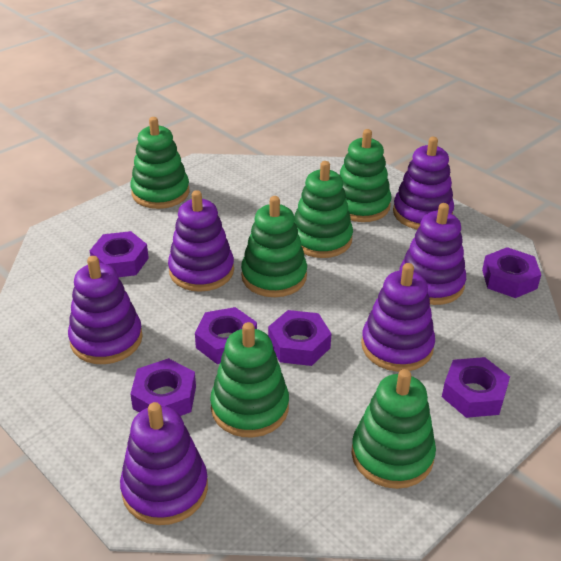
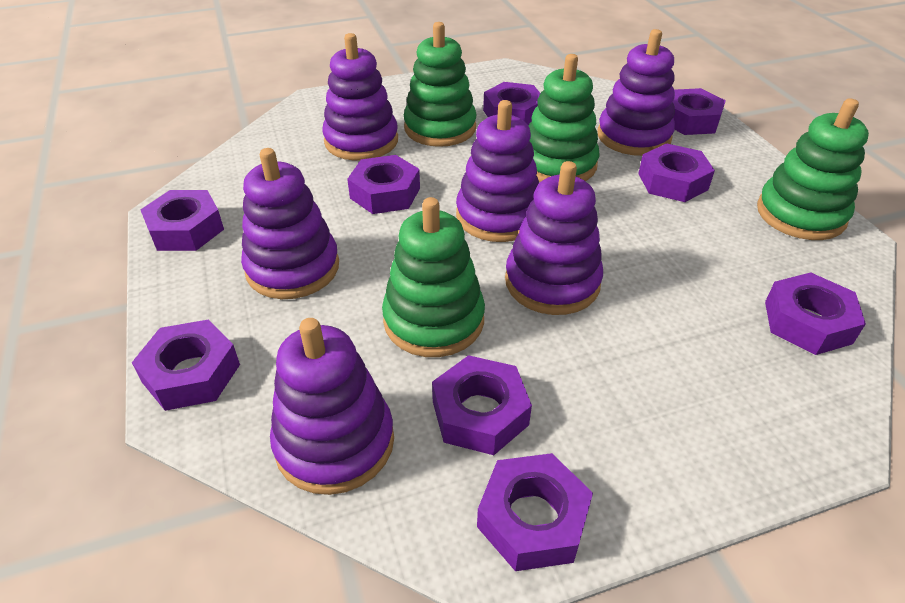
green stacking toy: 6 -> 4
purple nut: 6 -> 9

